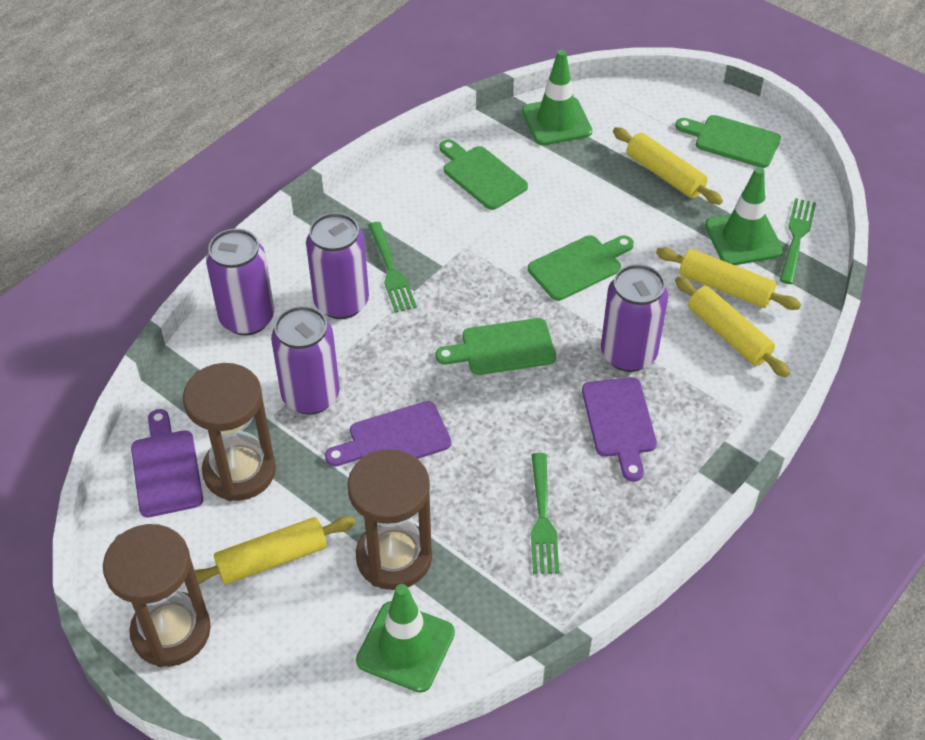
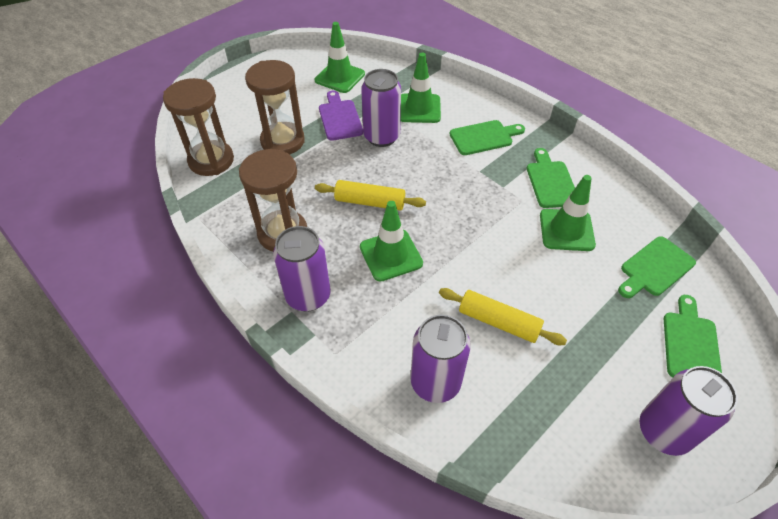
green fork: 3 -> 0
green traffic cone: 3 -> 4
purple cutting board: 3 -> 1
yellow rolling pin: 4 -> 2

